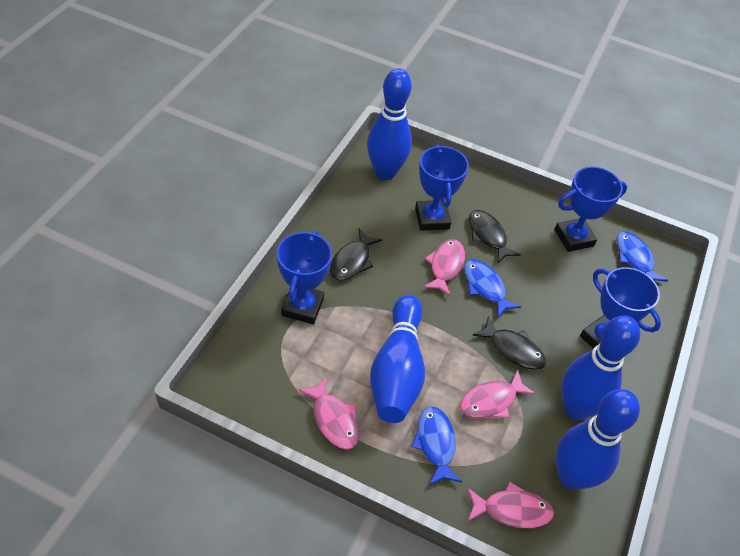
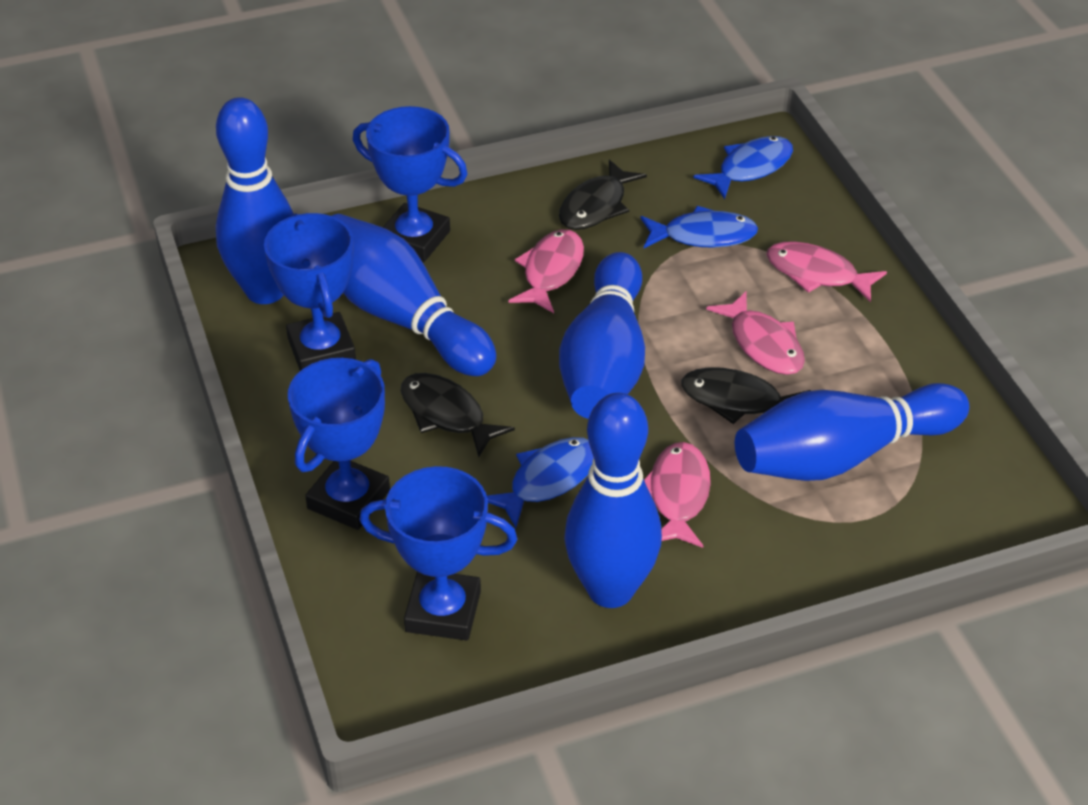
blue bowling pin: 4 -> 5

